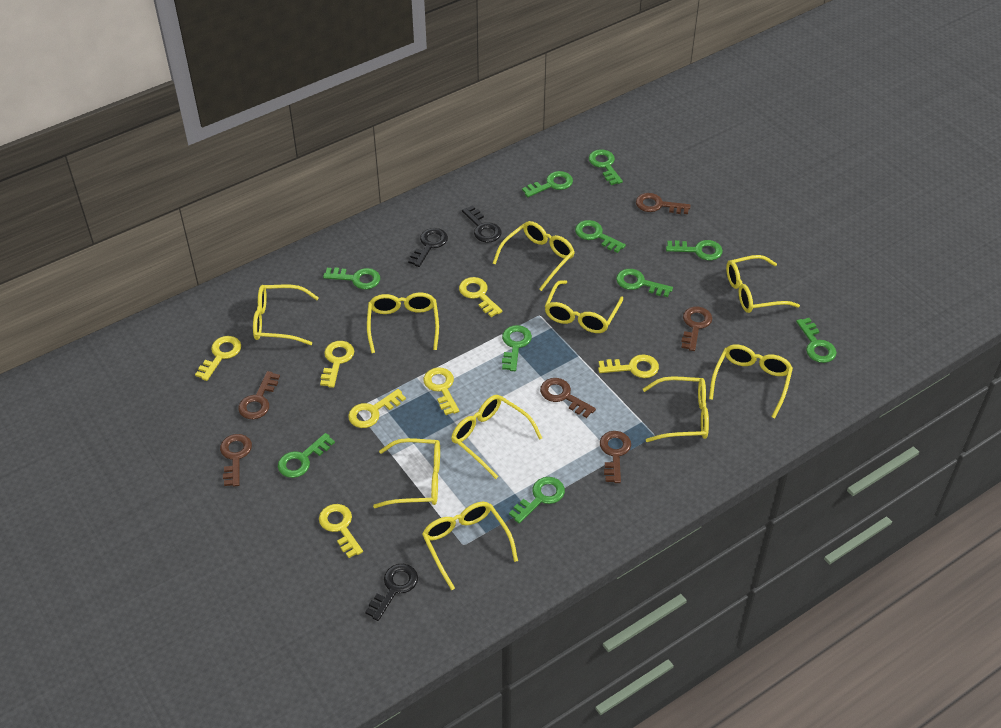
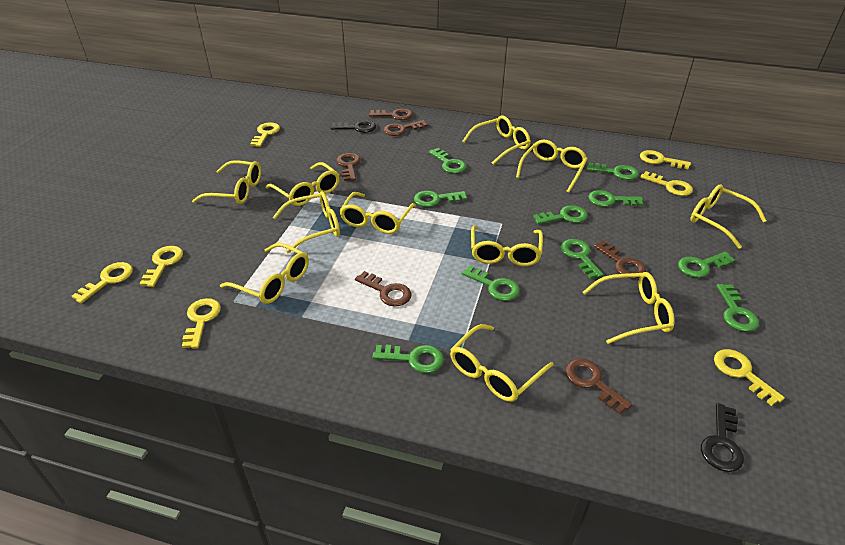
black key: 3 -> 2
yellow glasses: 10 -> 11

